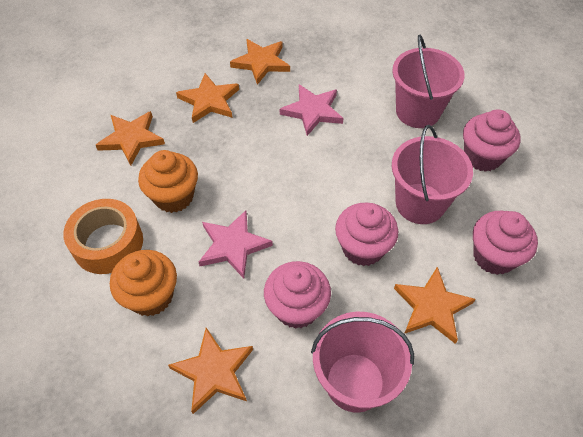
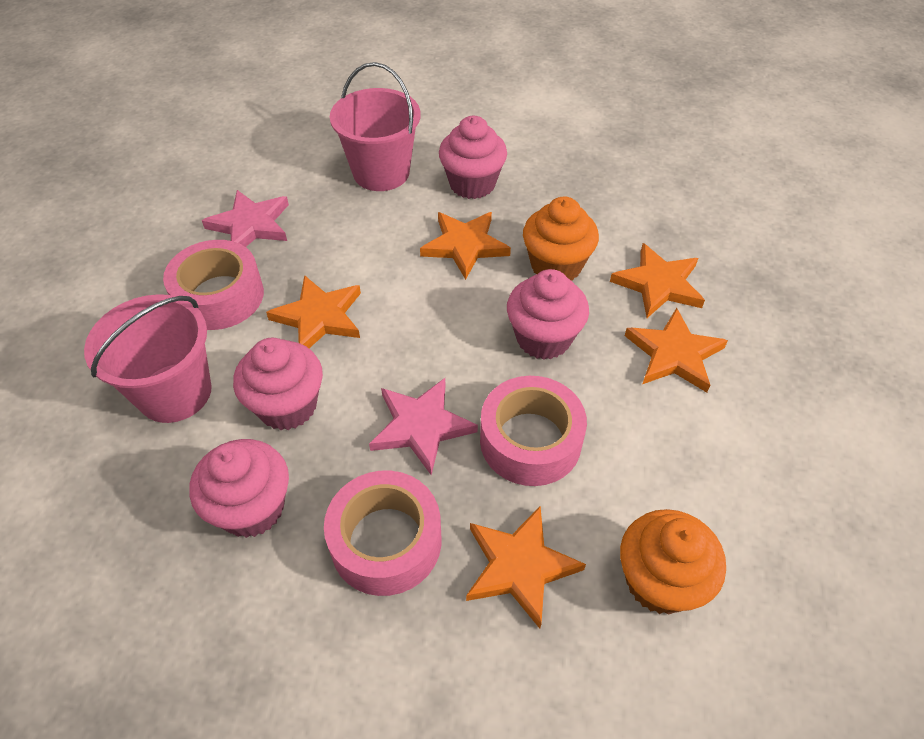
orange tape: 1 -> 0
pink bucket: 3 -> 2
pink tape: 0 -> 3

